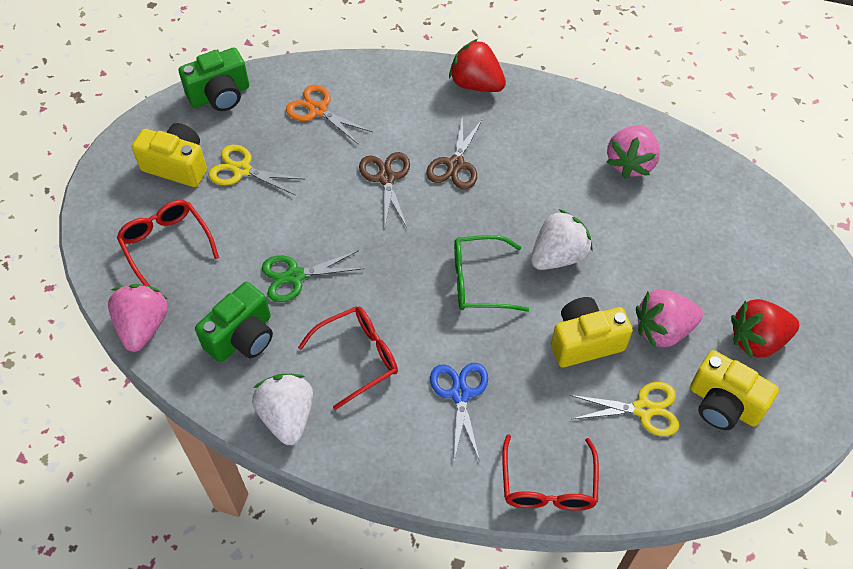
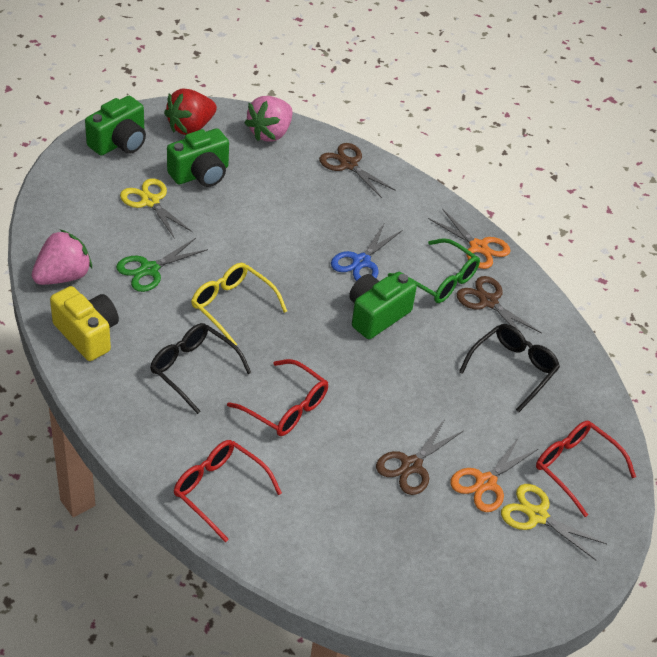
black glasses: 0 -> 2
brown scissors: 2 -> 3
green camera: 2 -> 3
orange scissors: 1 -> 2
pink strawberry: 3 -> 2
red strawberry: 2 -> 1
white strawberry: 2 -> 0
yellow camera: 3 -> 1
yellow glasses: 0 -> 1

